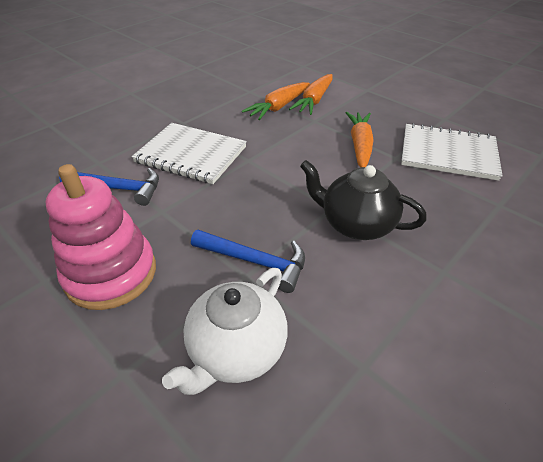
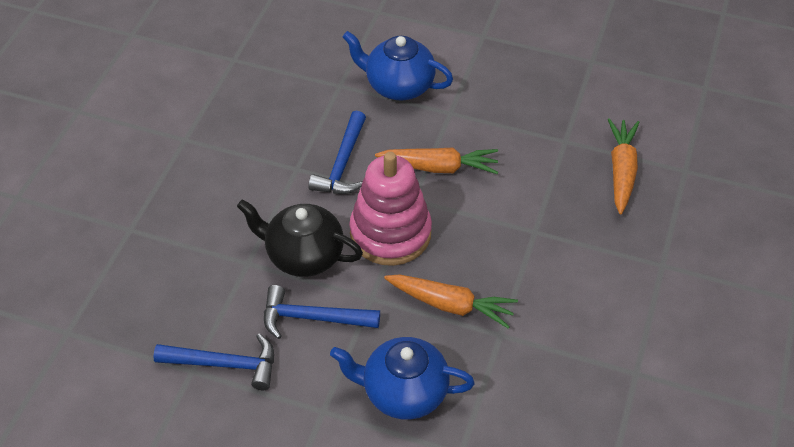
blue hammer: 2 -> 3
blue teapot: 0 -> 2
white notebook: 2 -> 0
white teapot: 1 -> 0

